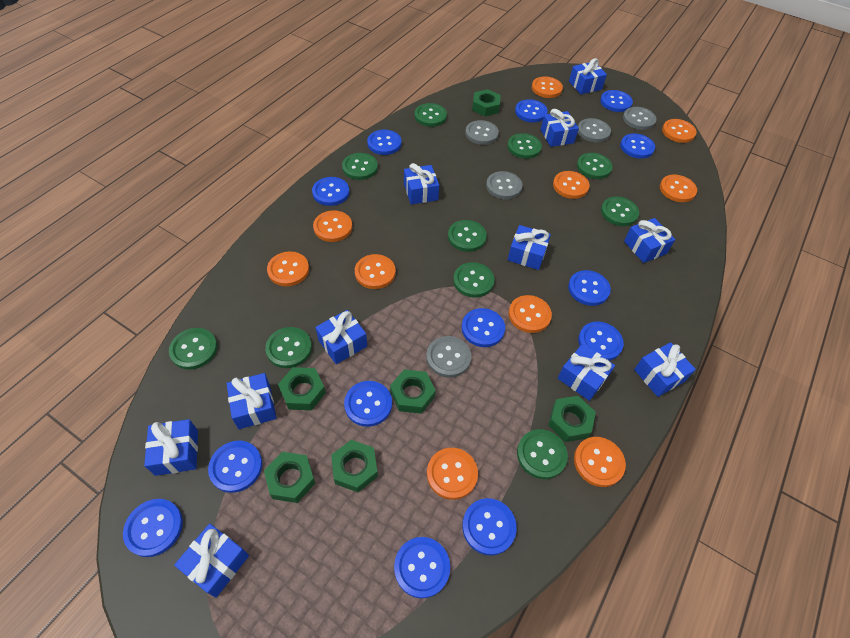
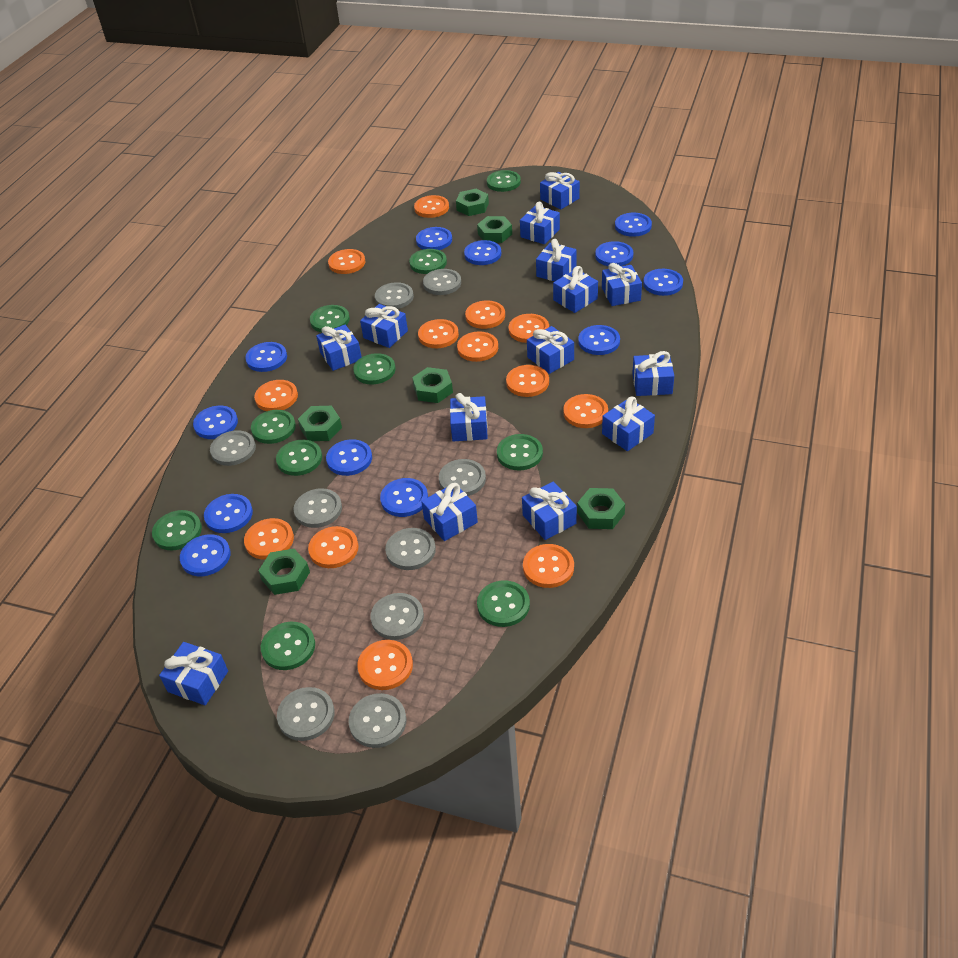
blue button: 13 -> 12
blue gift: 11 -> 14
grey button: 5 -> 9
orange button: 10 -> 13

